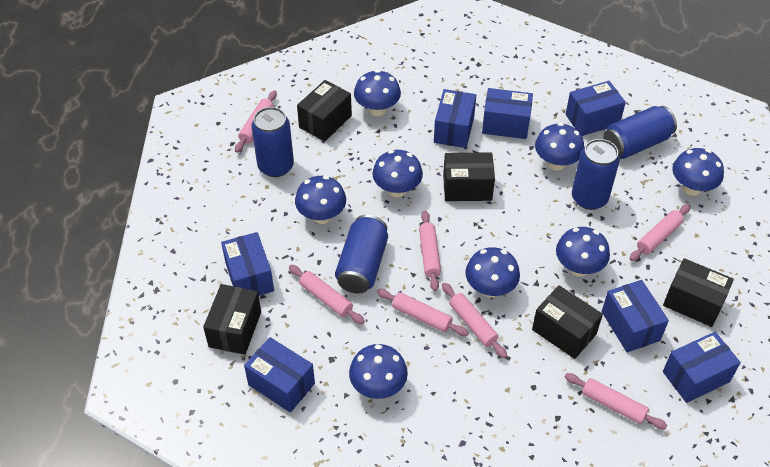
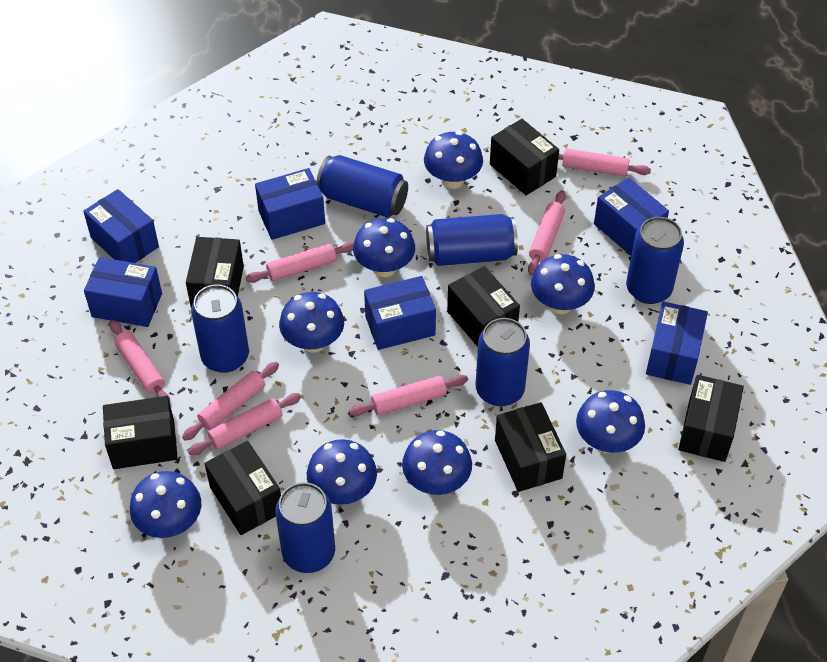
black box: 5 -> 7
blue box: 7 -> 6
blue can: 4 -> 6

